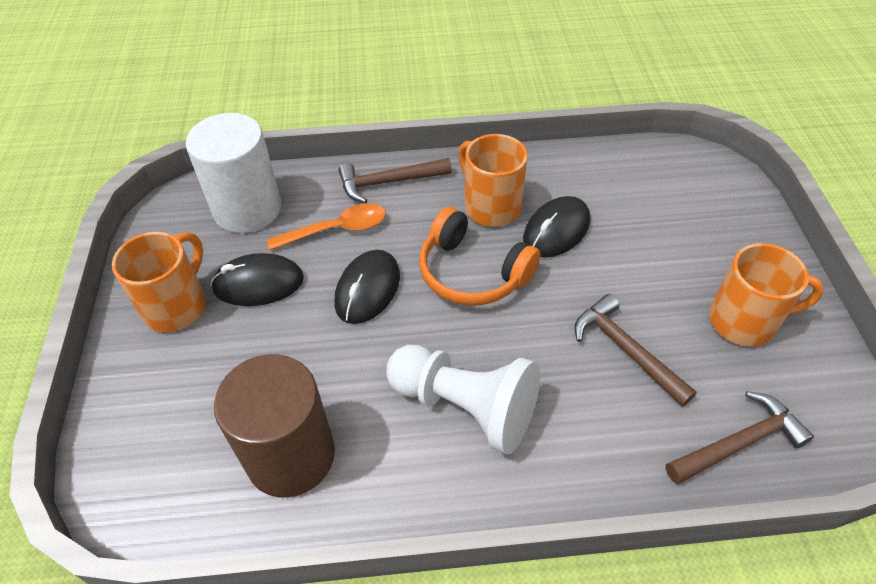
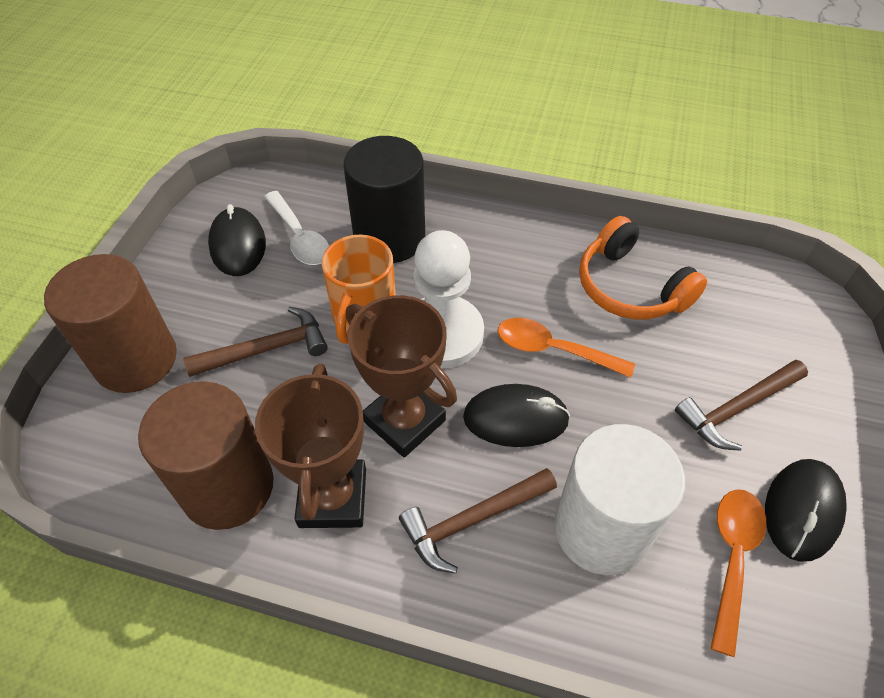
black cylinder: 0 -> 1
brown cylinder: 1 -> 2
brown trophy: 0 -> 2
orange mug: 3 -> 1
orange spoon: 1 -> 2
white spoon: 0 -> 1

